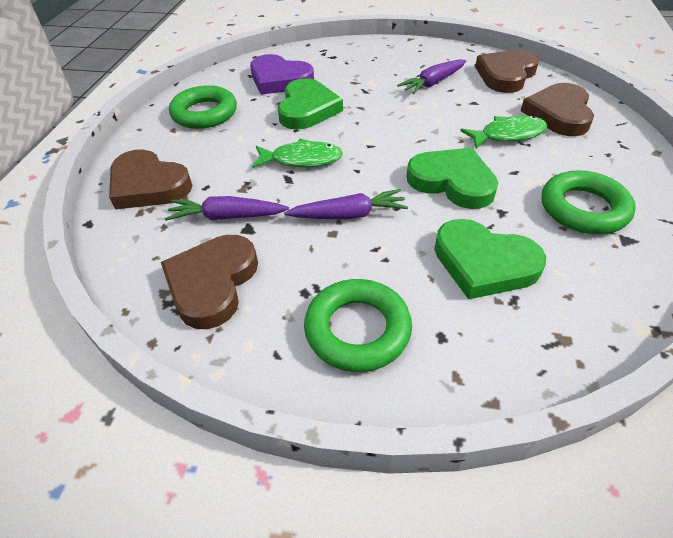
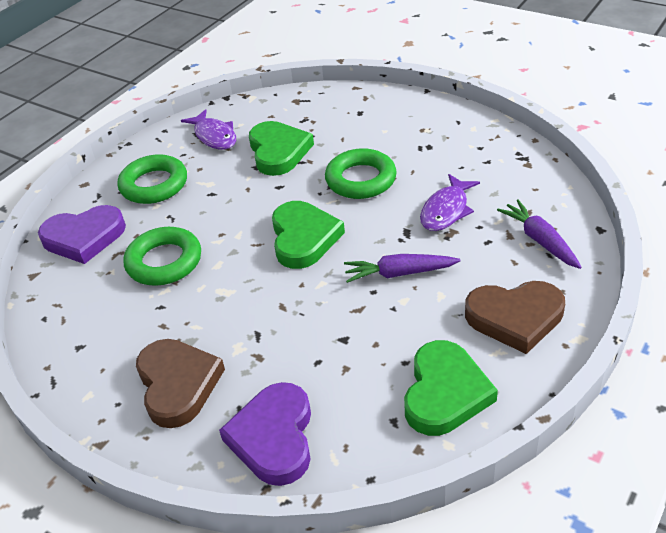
brown heart: 4 -> 2
green fish: 2 -> 0
purple carrot: 3 -> 2
purple fish: 0 -> 2
purple heart: 1 -> 2

